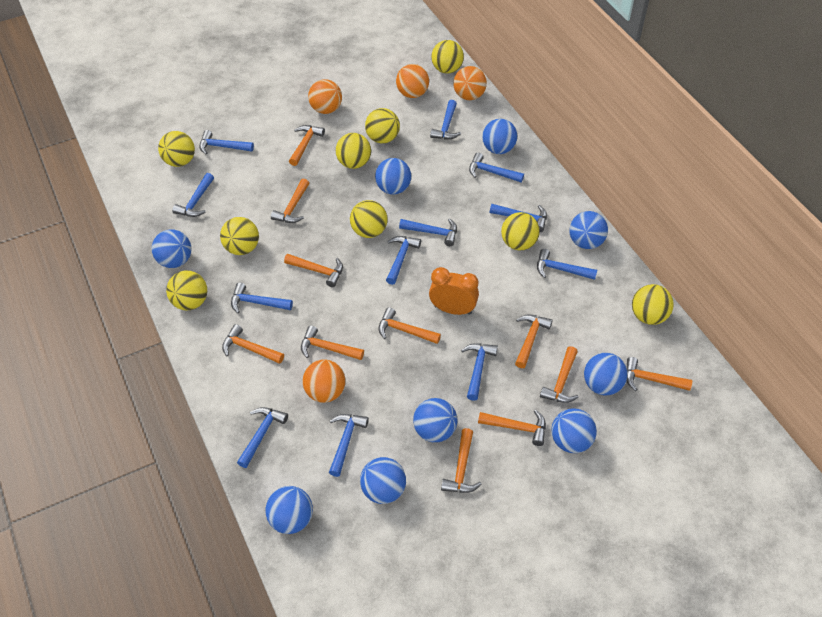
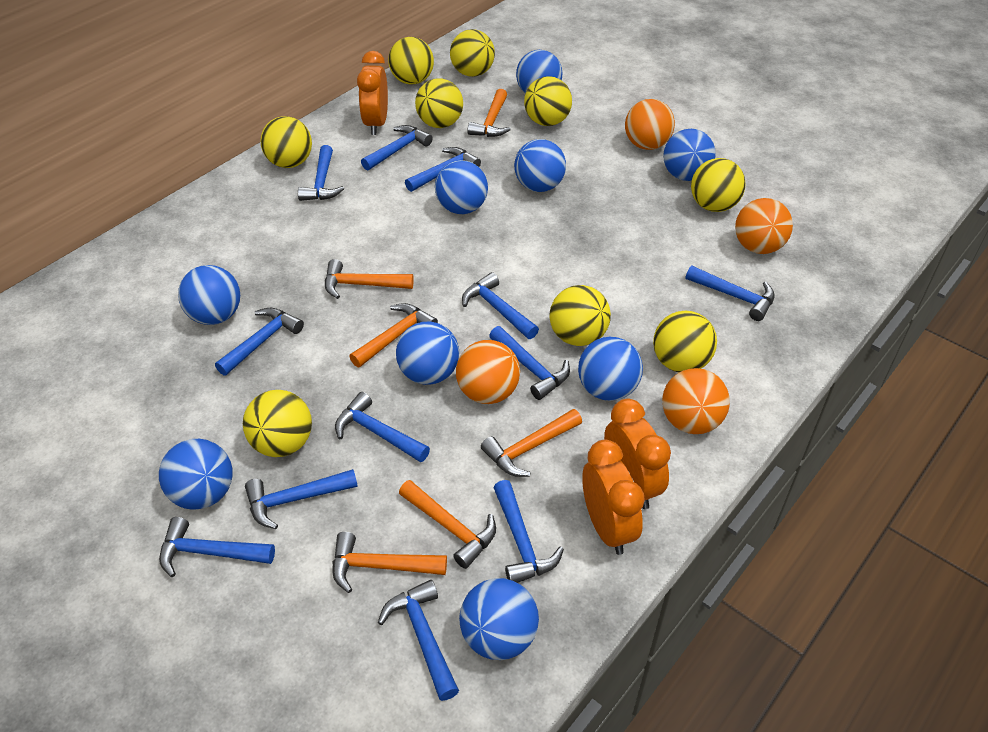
orange clock: 1 -> 3
orange hammer: 11 -> 6

